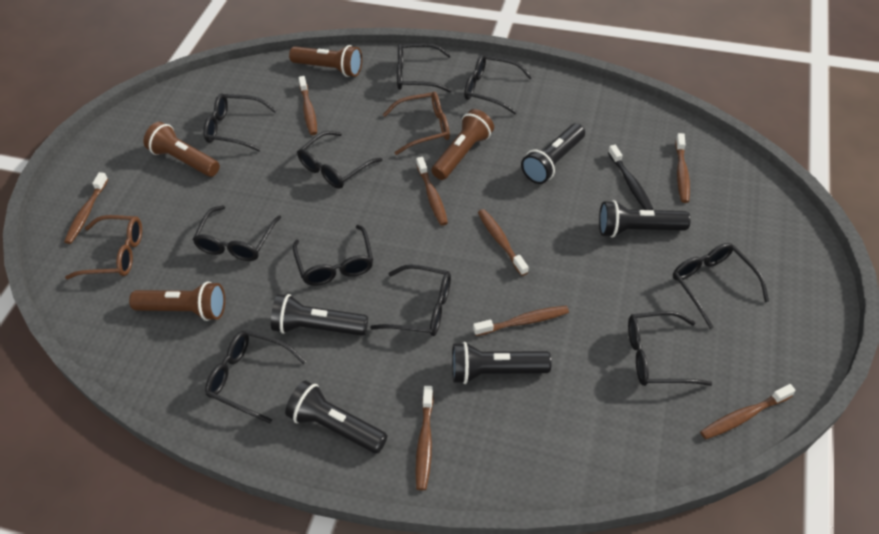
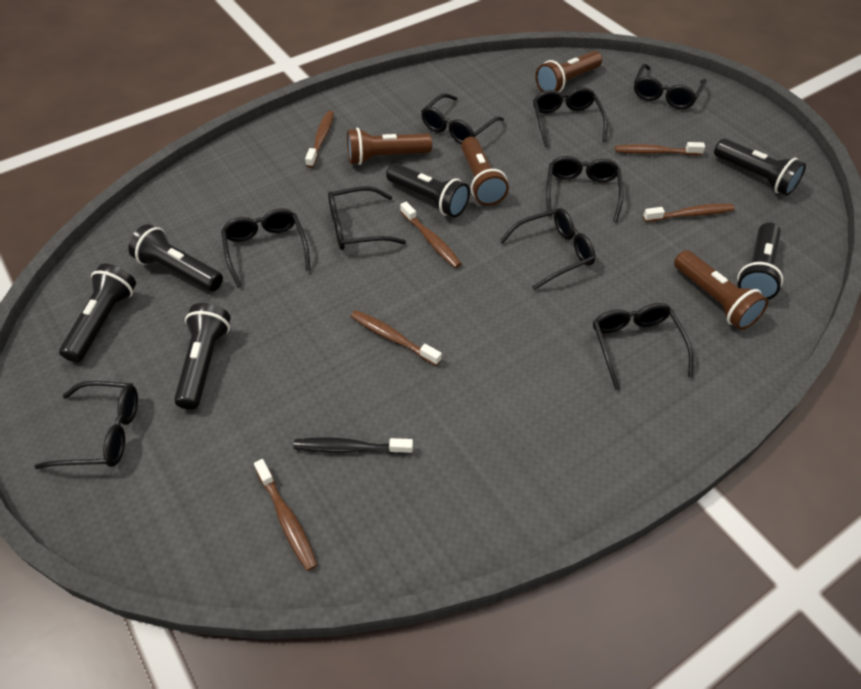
black flashlight: 5 -> 6
black glasses: 10 -> 9
brown glasses: 2 -> 0
brown toothbrush: 8 -> 6

